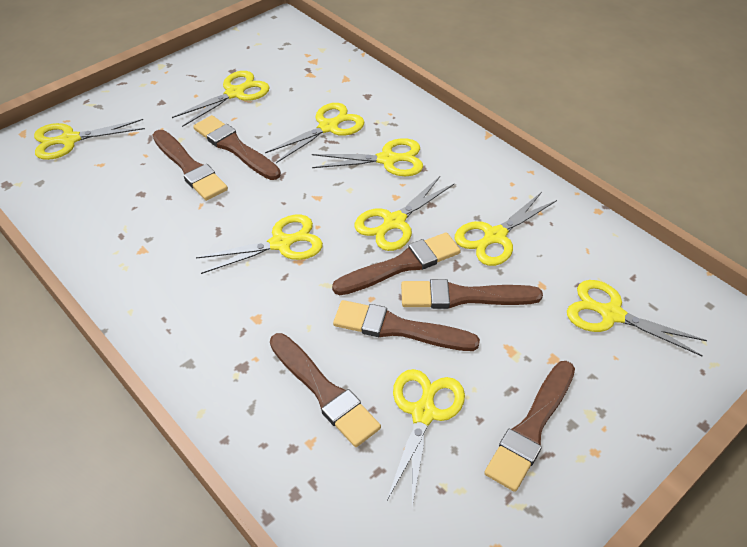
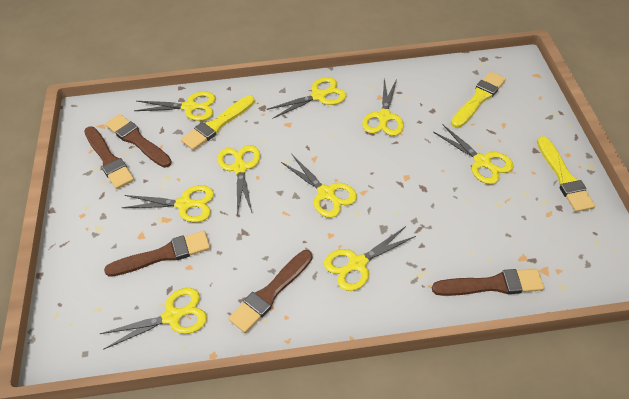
brown brush: 7 -> 5
yellow brush: 0 -> 3

